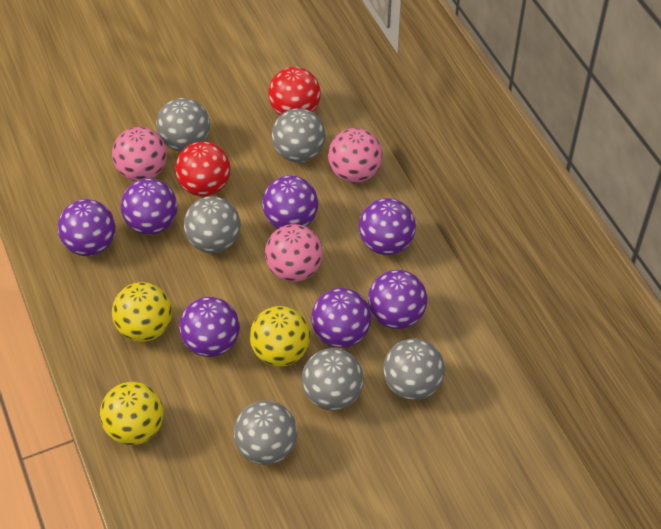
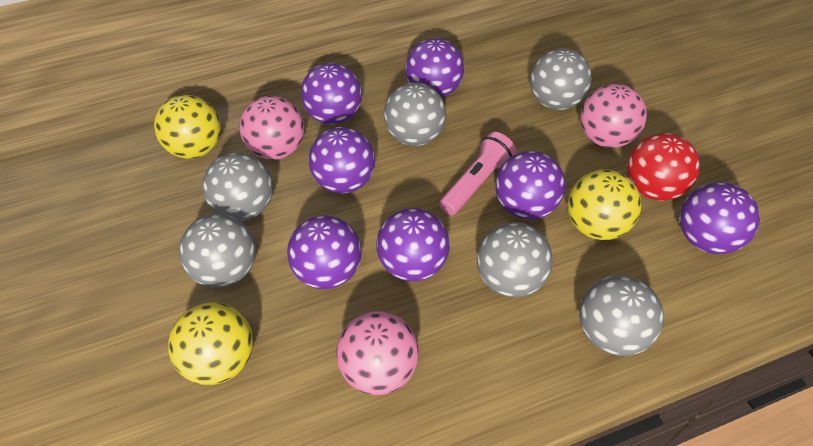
pink flashlight: 0 -> 1
red ball: 2 -> 1

